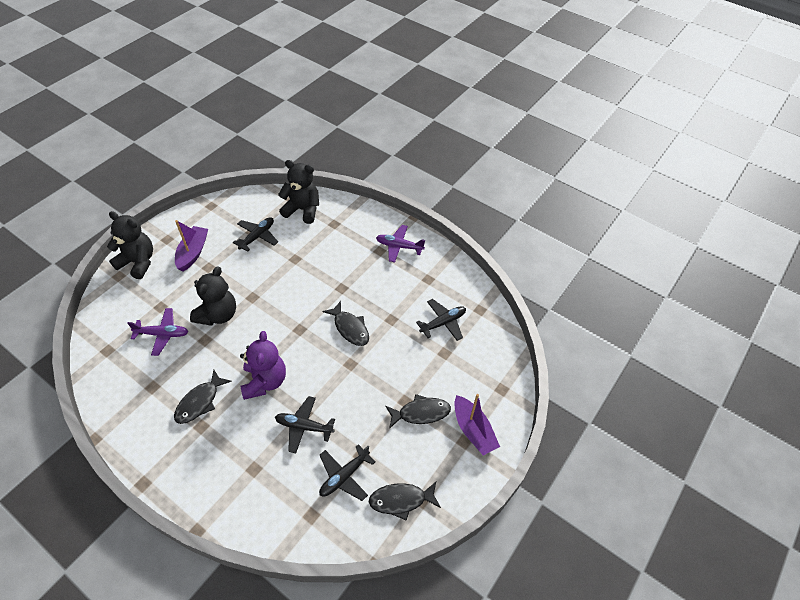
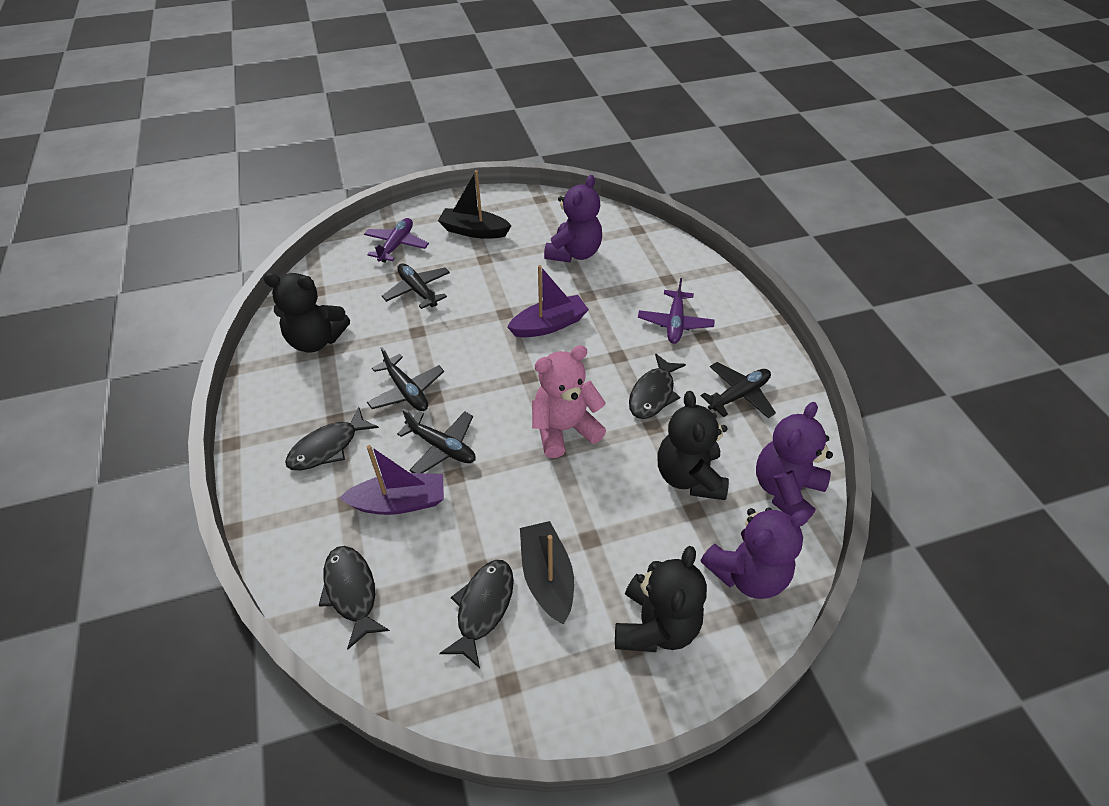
black boat: 0 -> 2
pink teddy bear: 0 -> 1
purple teddy bear: 1 -> 3

